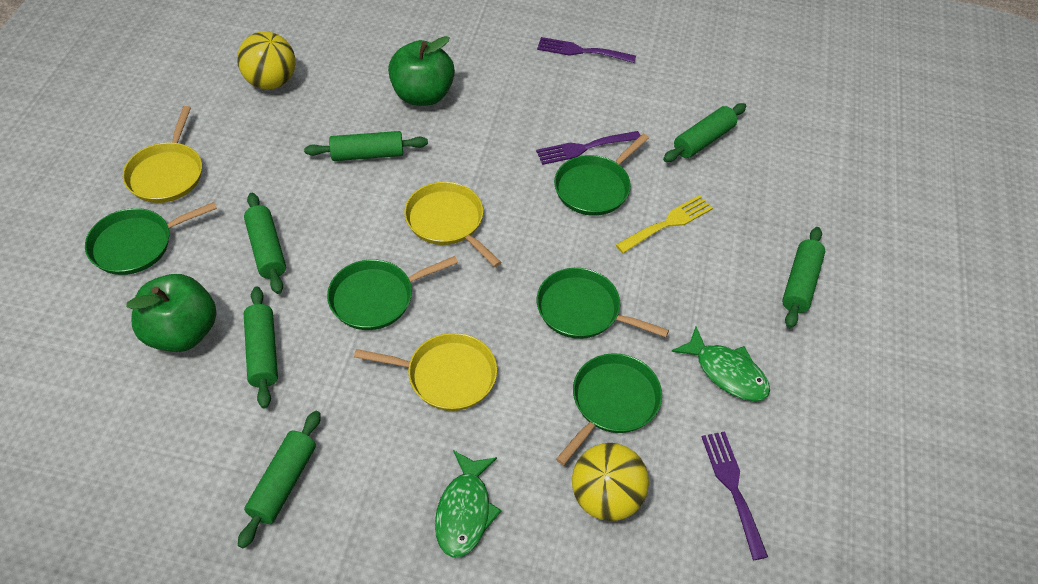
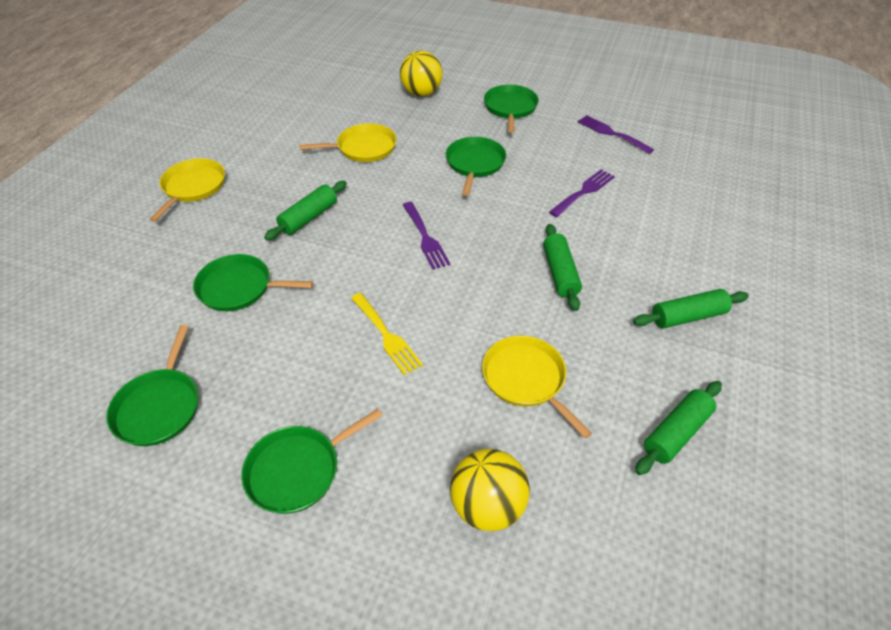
green apple: 2 -> 0
green fish: 2 -> 0
green rolling pin: 6 -> 4

